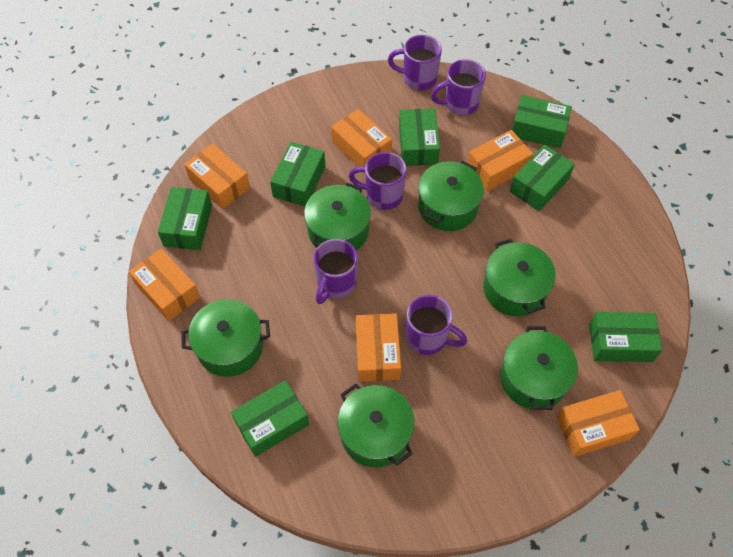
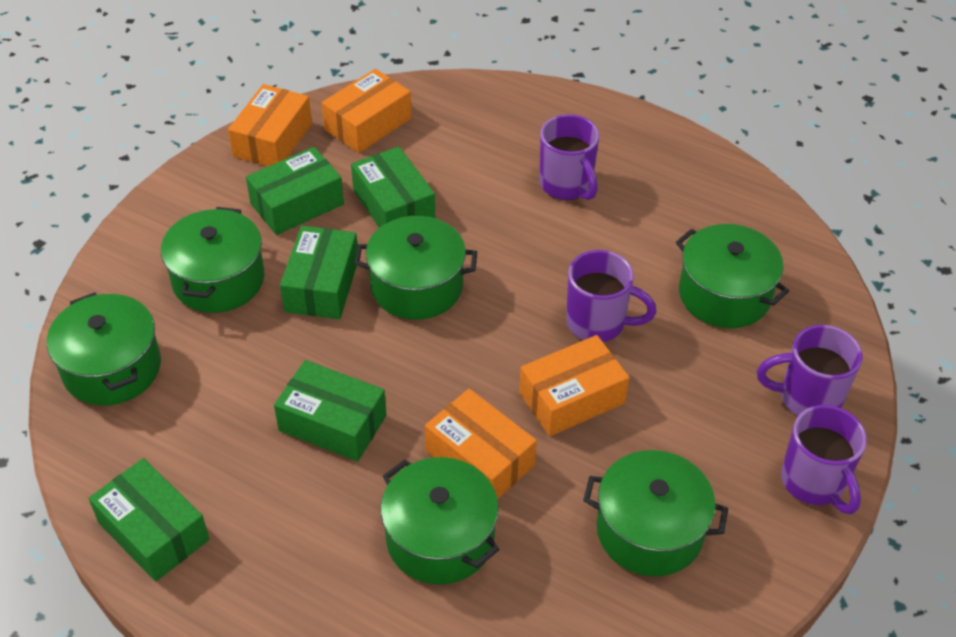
green box: 7 -> 5
orange box: 6 -> 4
purple mug: 5 -> 4

